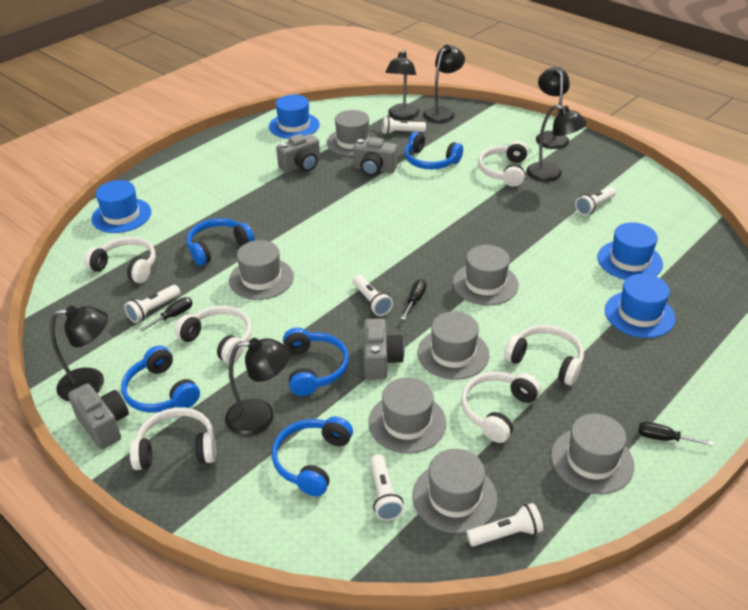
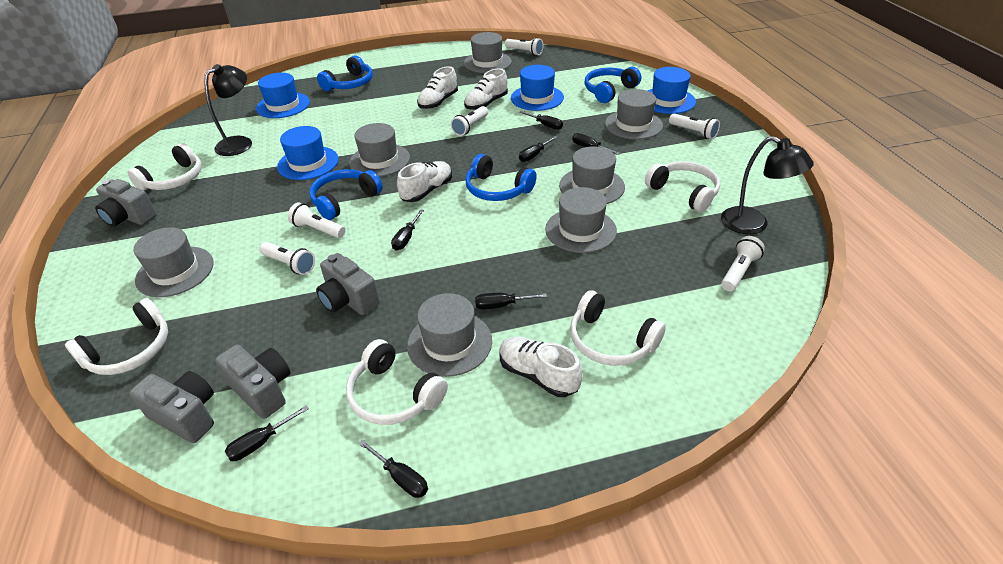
black lamp: 6 -> 2
black screwdriver: 3 -> 7
blue headphones: 5 -> 4
white headphones: 6 -> 5
white shoe: 0 -> 4

